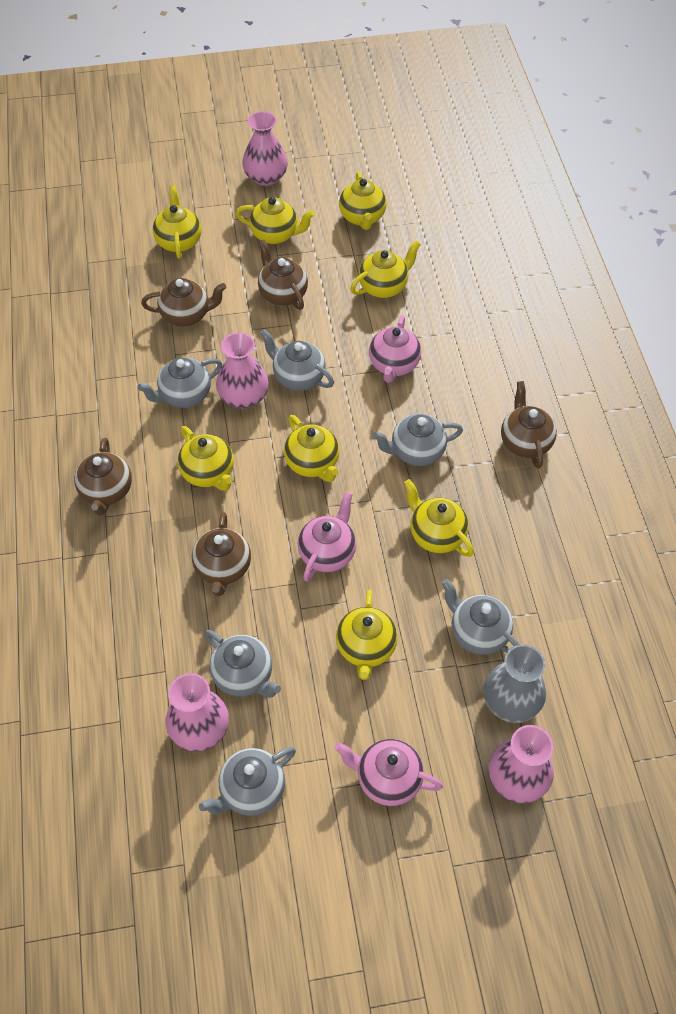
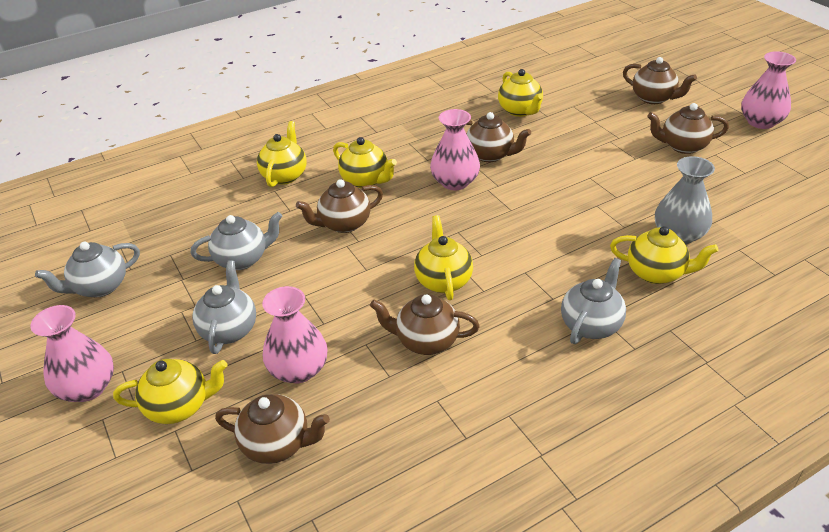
brown teapot: 5 -> 6
grey teapot: 6 -> 4
pink teapot: 3 -> 0
yellow teapot: 8 -> 6

